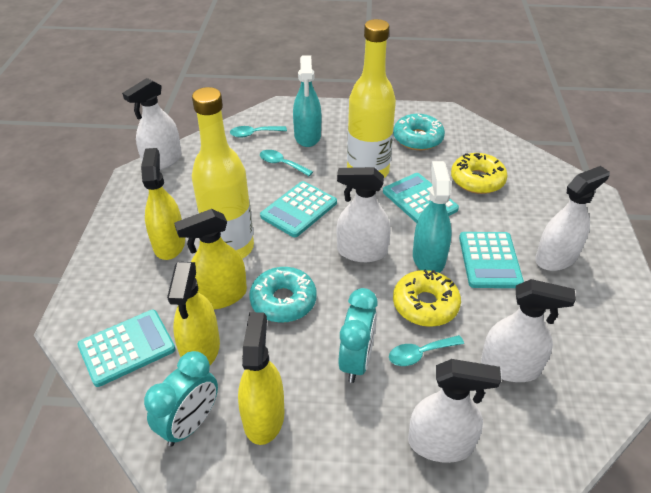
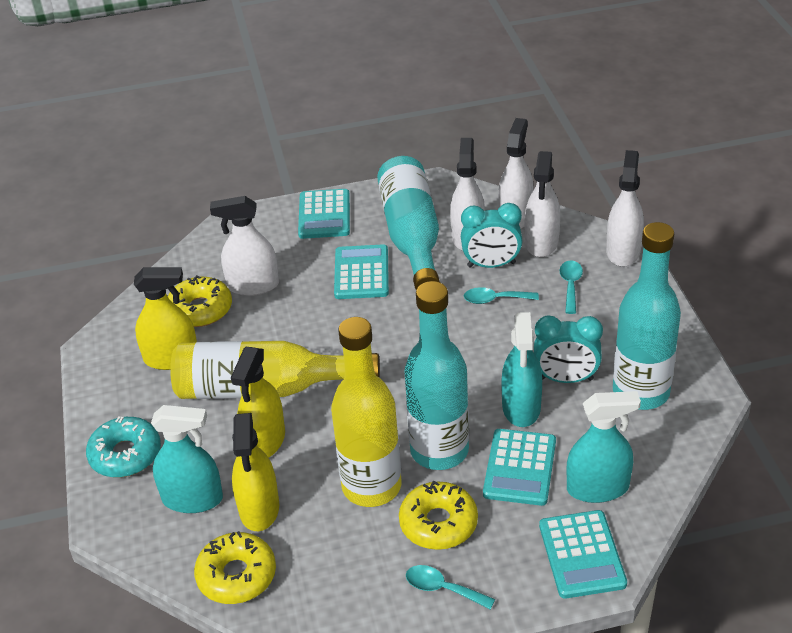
turquoise bottle: 0 -> 3
turquoise donut: 2 -> 1
turquoise spray bottle: 2 -> 3
yellow donut: 2 -> 3
yellow spray bottle: 4 -> 3

